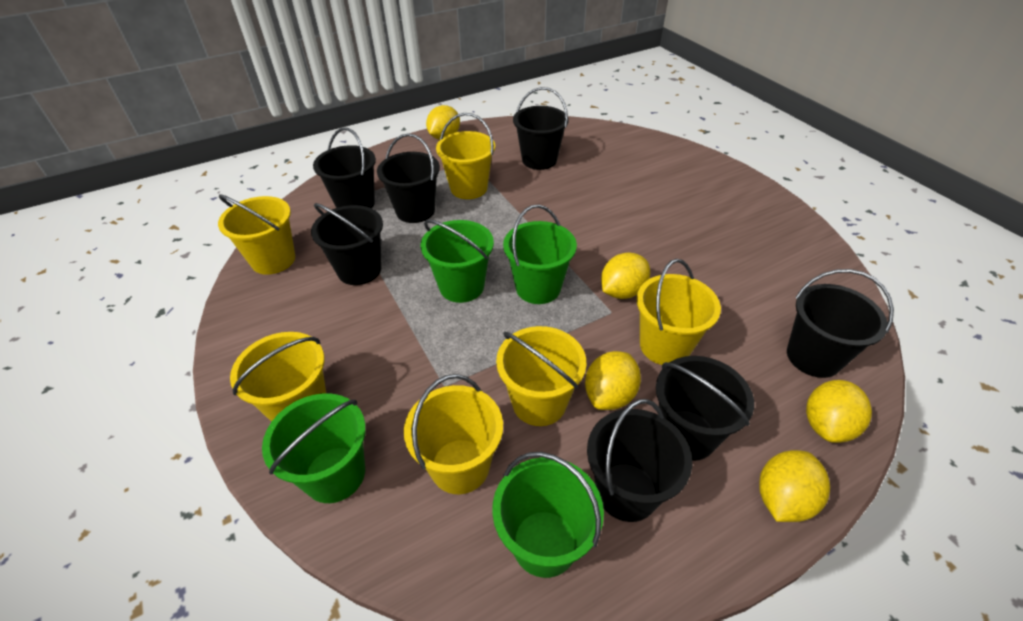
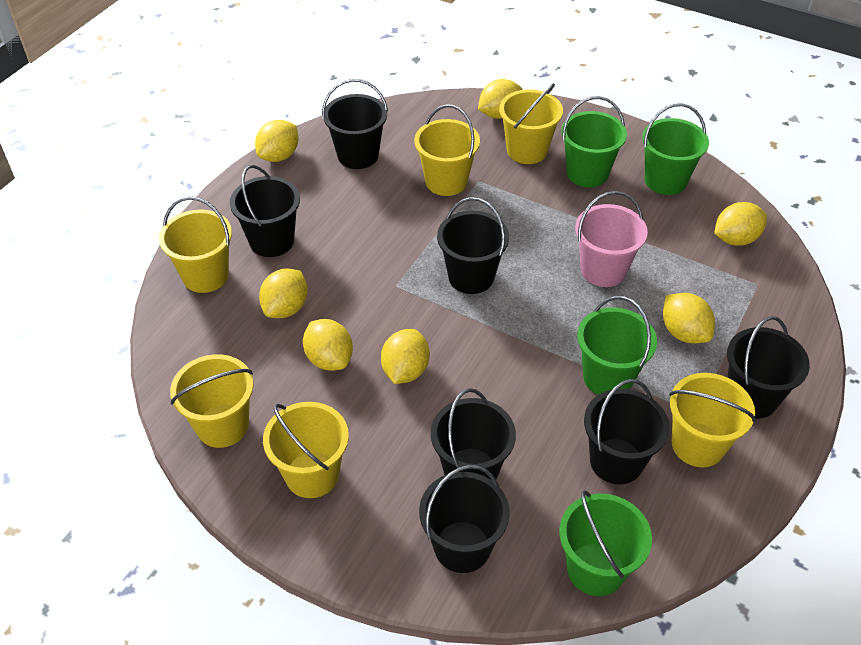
pink bucket: 0 -> 1
yellow lemon: 5 -> 7

